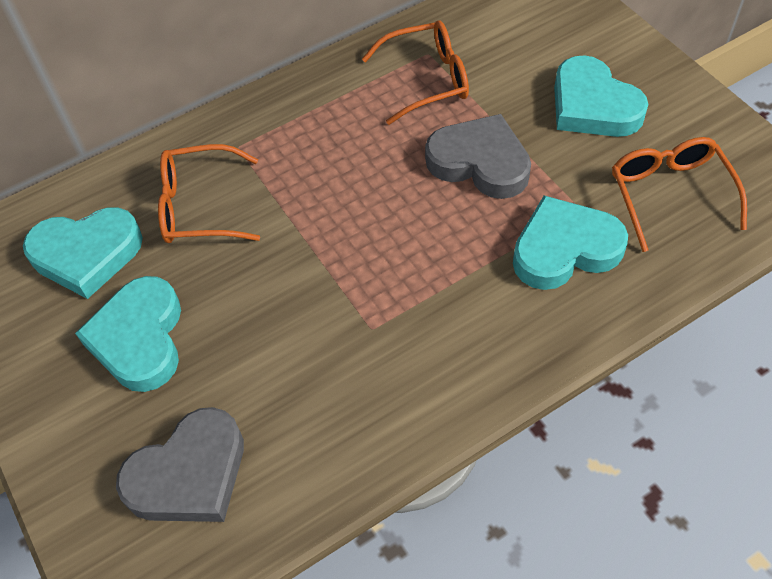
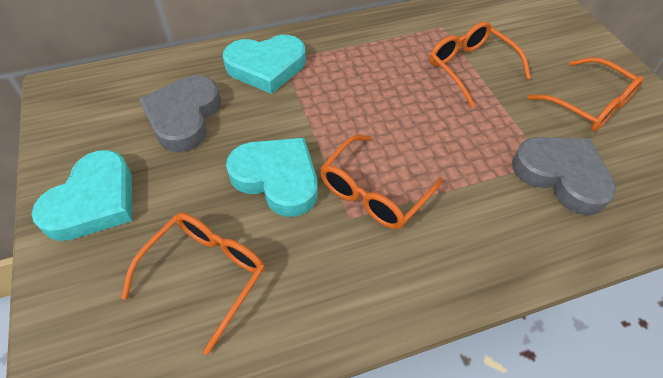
orange glasses: 3 -> 4
turquoise heart: 4 -> 3

